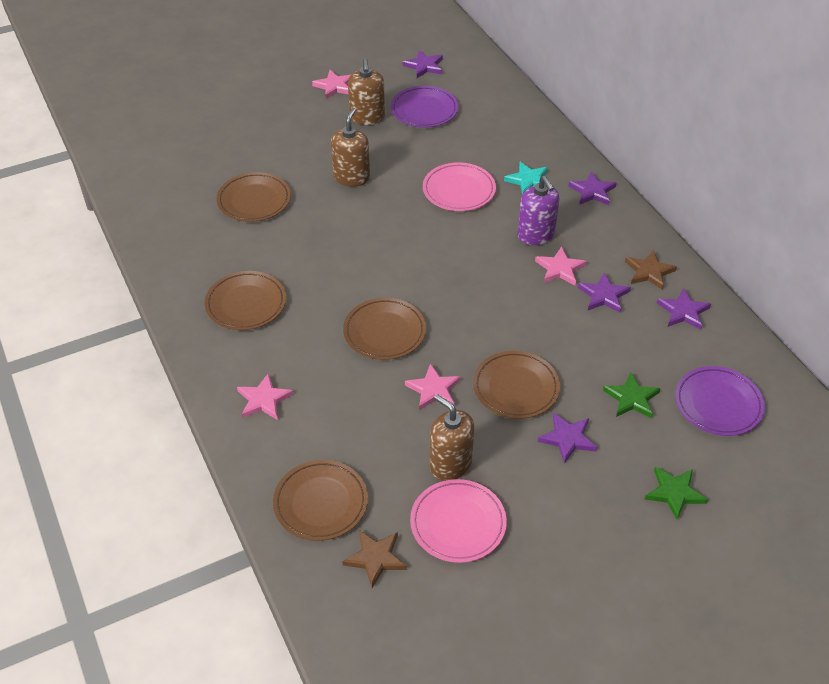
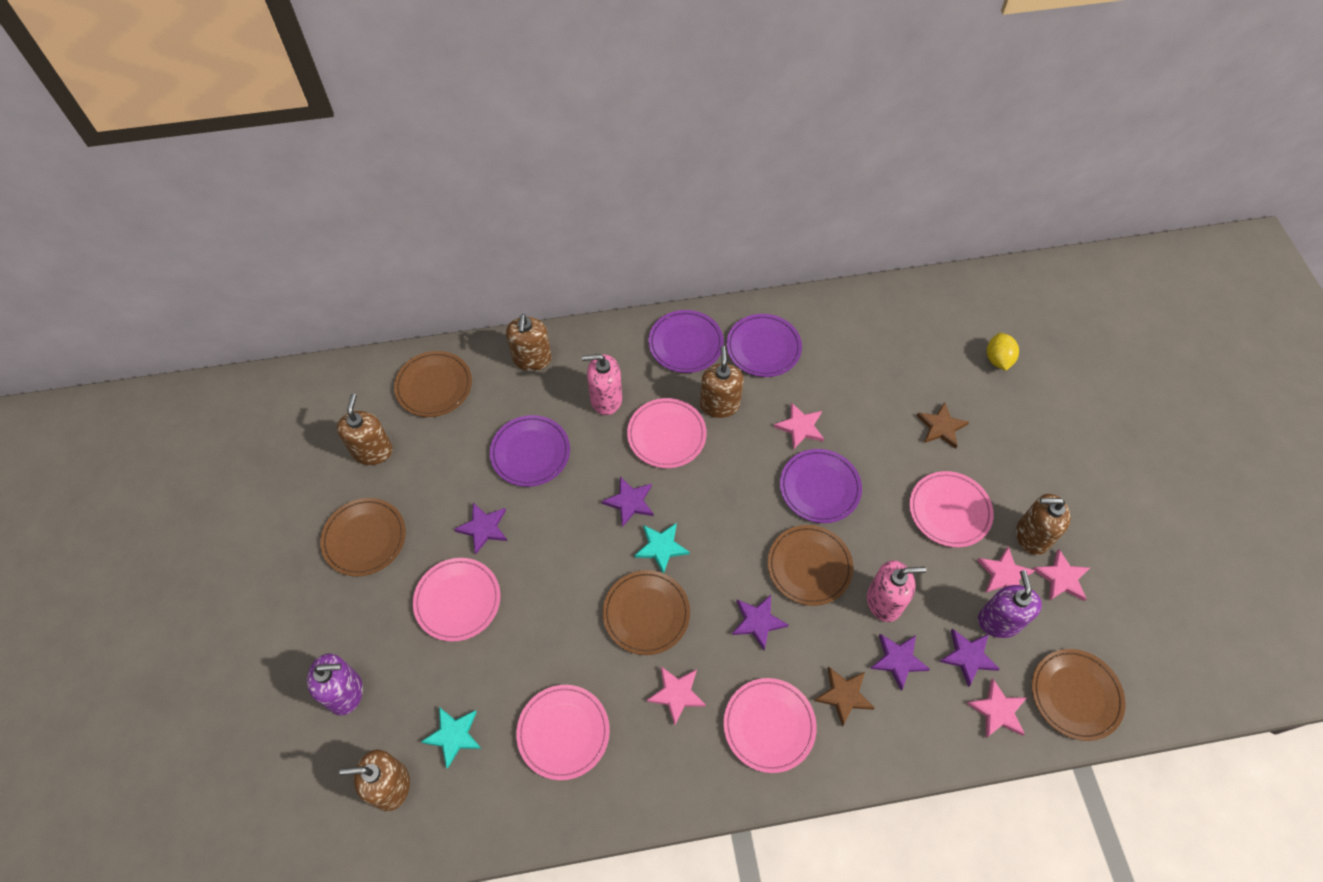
brown soap dispenser: 3 -> 5
green star: 2 -> 0
pink plate: 2 -> 5
pink soap dispenser: 0 -> 2
pink star: 4 -> 5
purple plate: 2 -> 4
purple soap dispenser: 1 -> 2
turquoise star: 1 -> 2
yellow lemon: 0 -> 1

